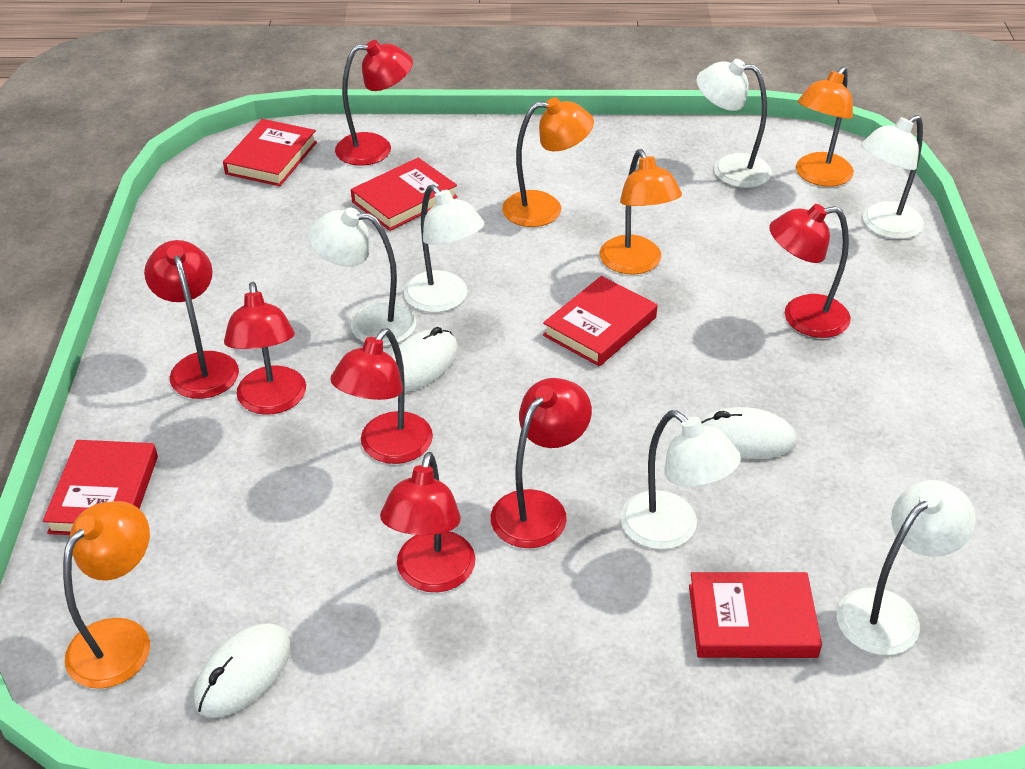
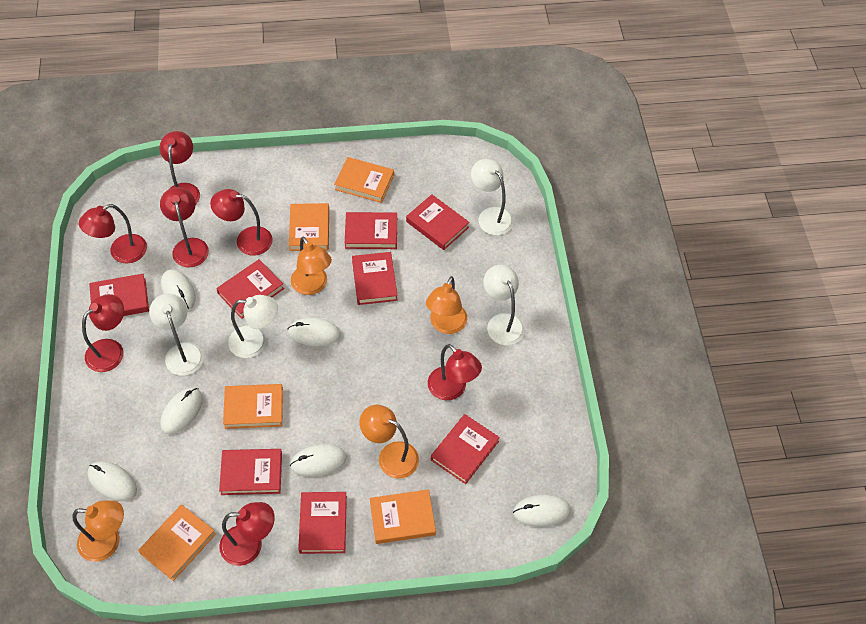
orange book: 0 -> 5
red book: 5 -> 8
white lamp: 6 -> 4
white mouse: 3 -> 6

